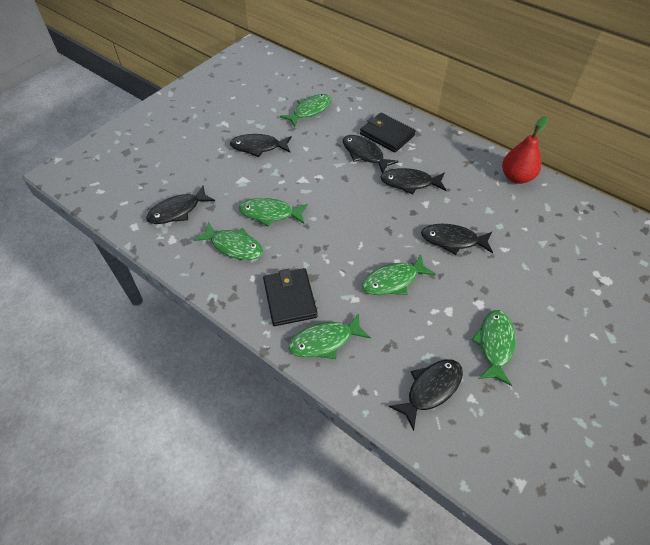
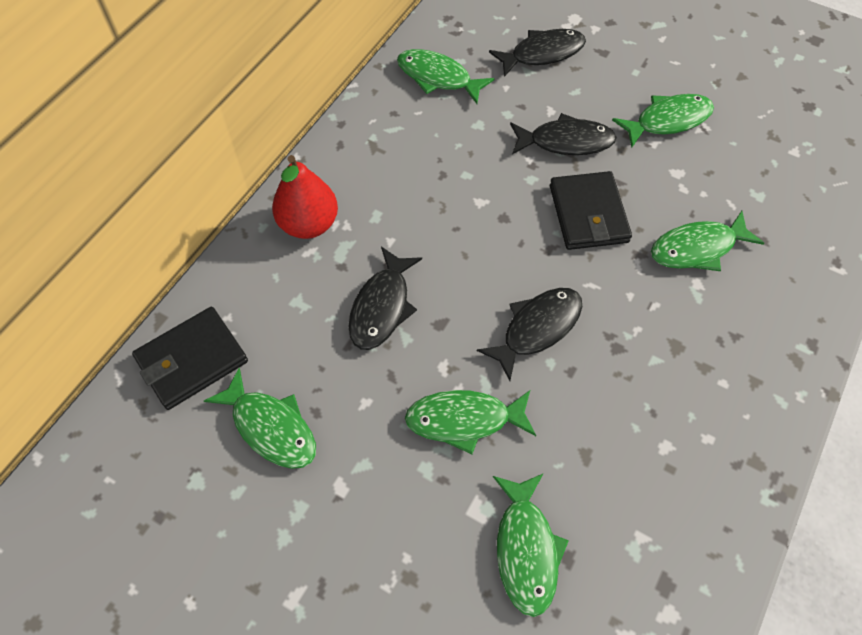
black fish: 6 -> 4

